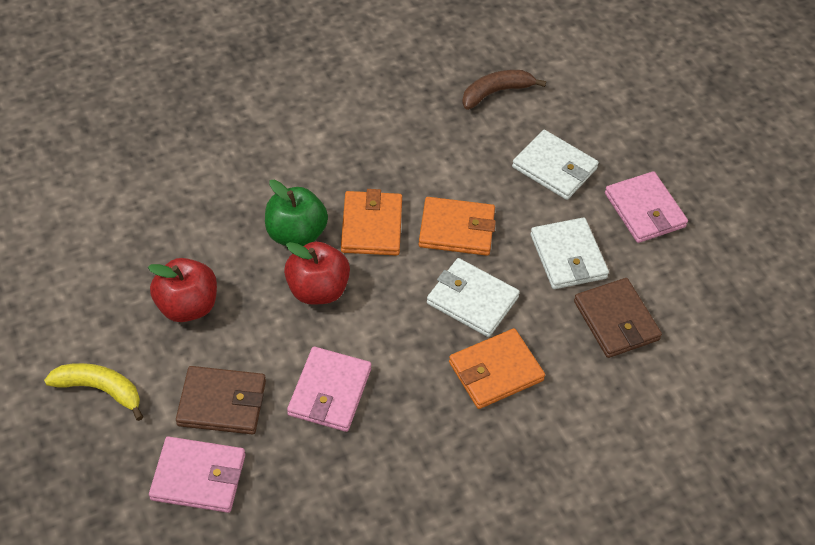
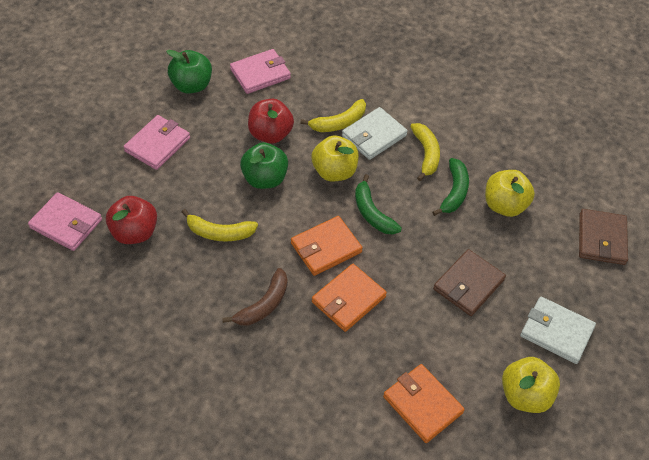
green apple: 1 -> 2
green banana: 0 -> 2
white wallet: 3 -> 2
yellow apple: 0 -> 3
yellow banana: 1 -> 3

